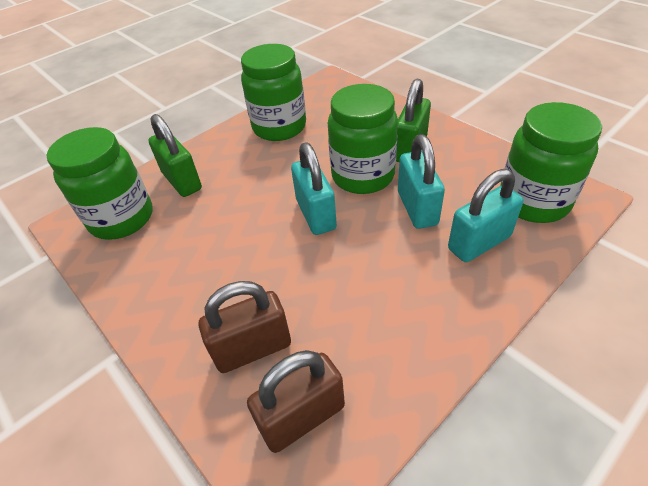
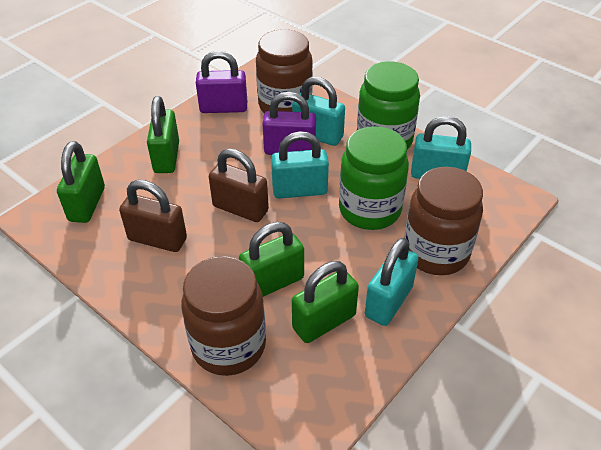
brown jar: 0 -> 3
green jar: 4 -> 2
green padlock: 2 -> 4
purple padlock: 0 -> 2
turquoise padlock: 3 -> 4

